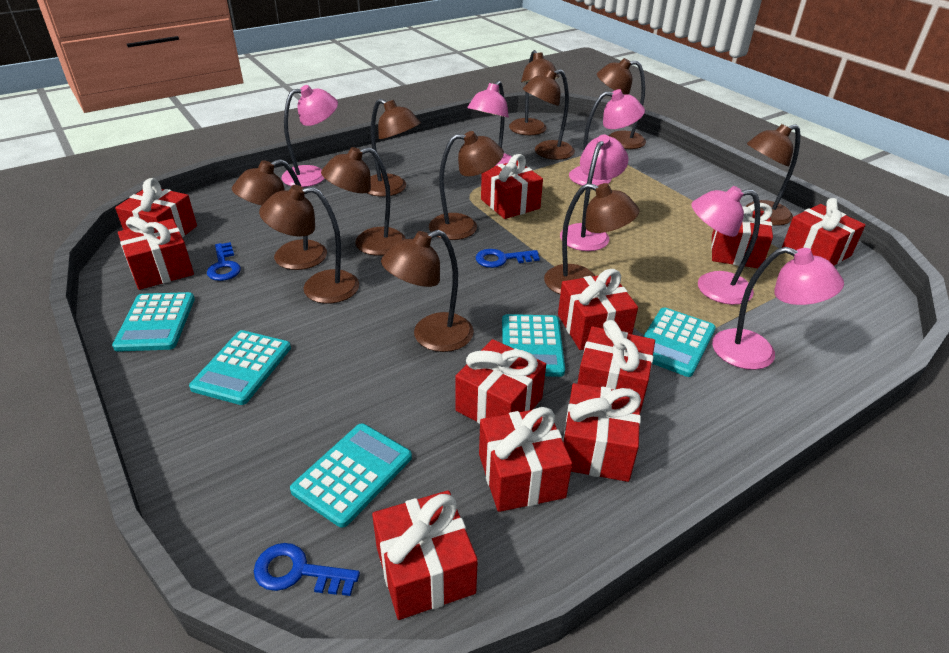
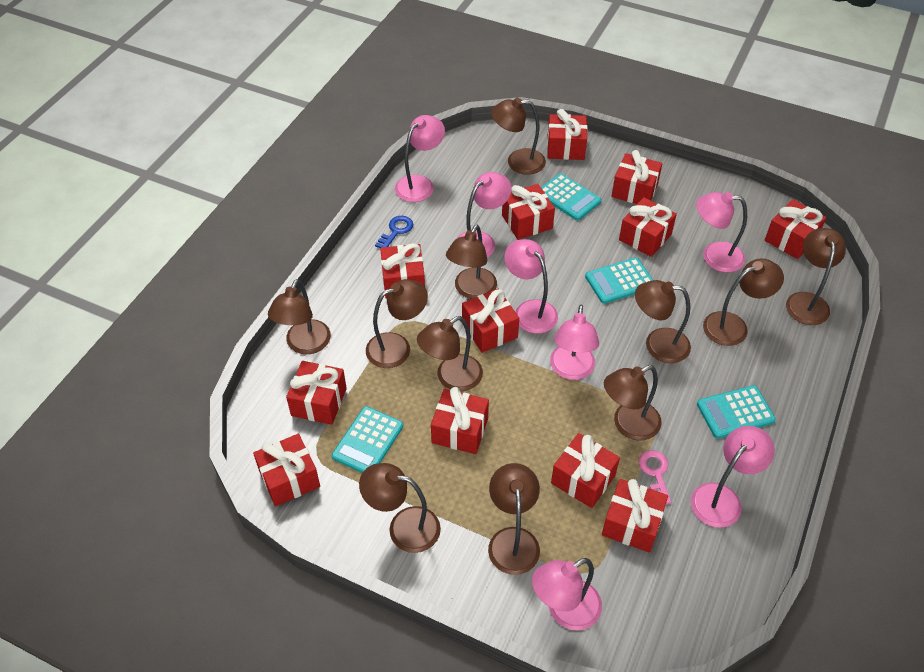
blue key: 3 -> 1
pink key: 0 -> 1
pink lamp: 6 -> 7
red gift: 11 -> 12
turquoise calculator: 5 -> 4

